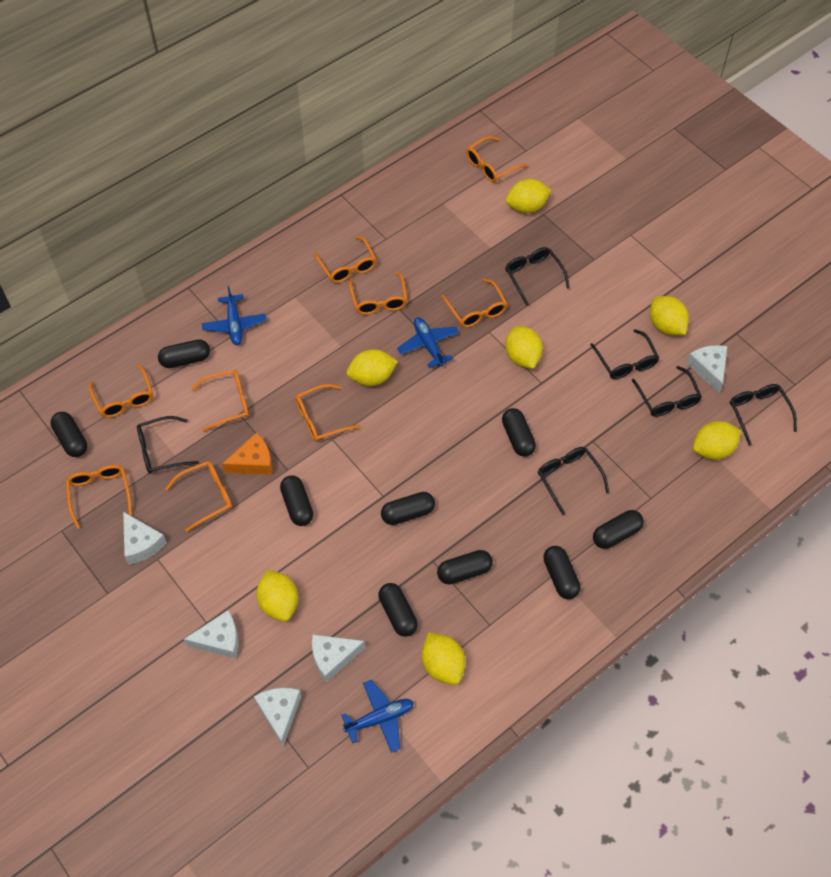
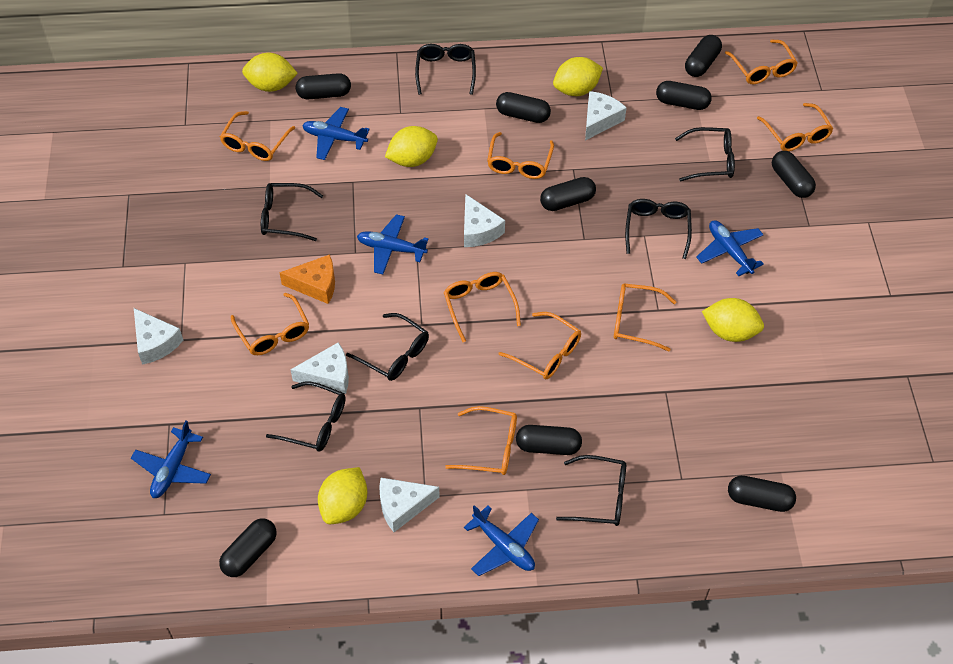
black glasses: 6 -> 7
blue plane: 3 -> 5
yellow lemon: 7 -> 5

